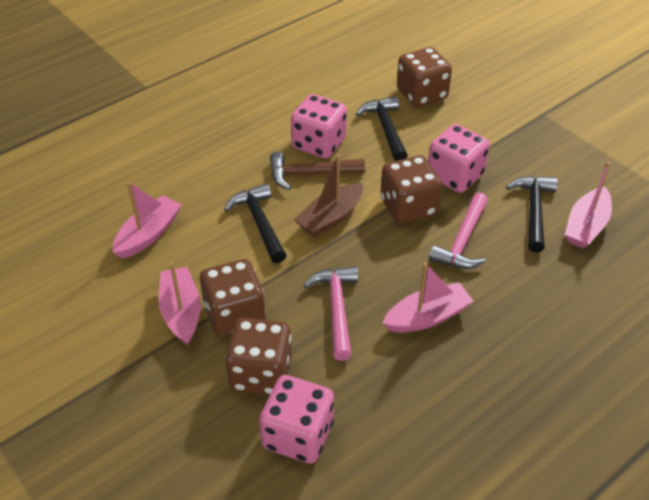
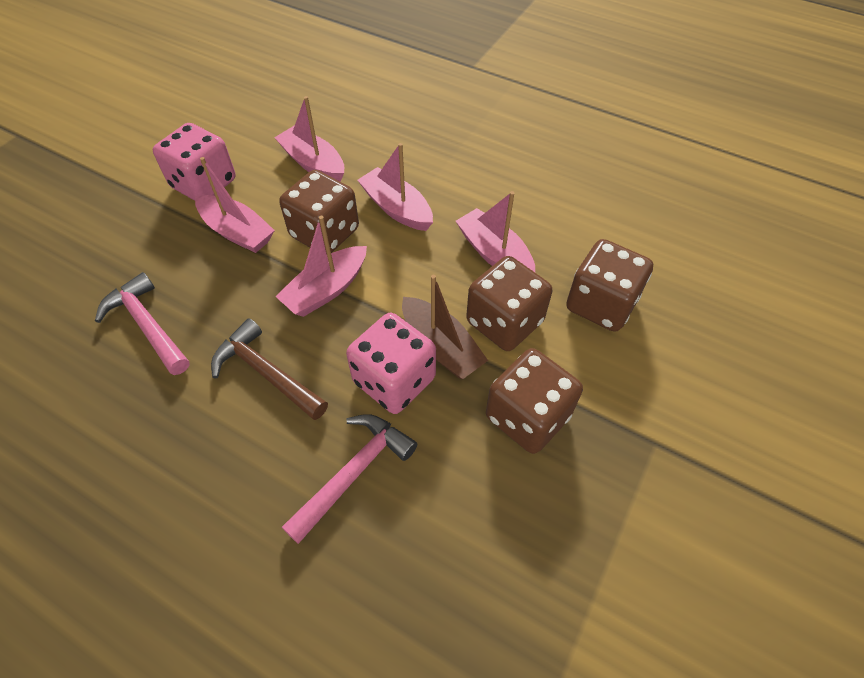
black hammer: 3 -> 0
pink boat: 4 -> 5
pink dice: 3 -> 2

